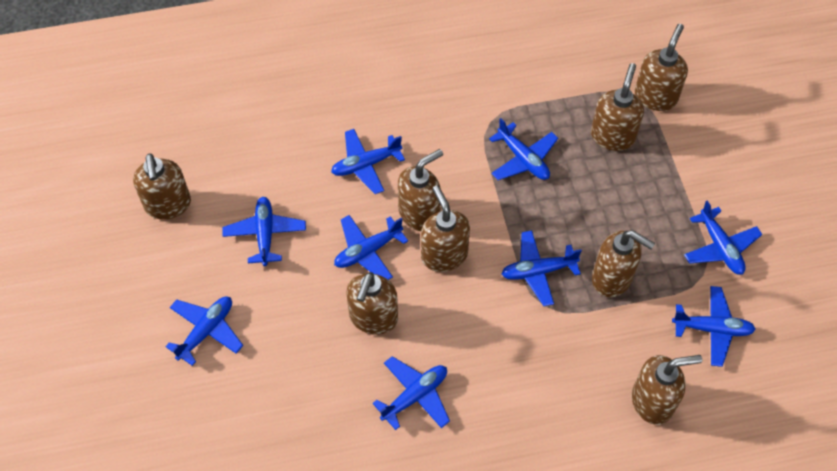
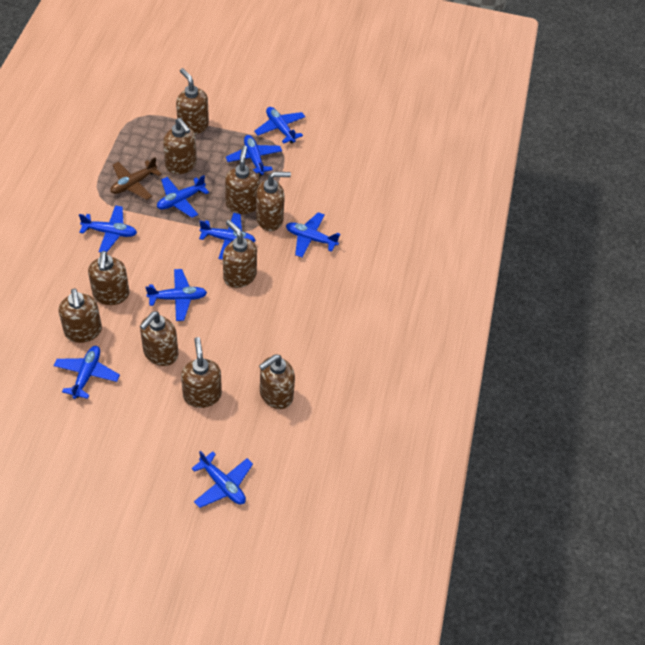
brown plane: 0 -> 1
brown soap dispenser: 8 -> 10

